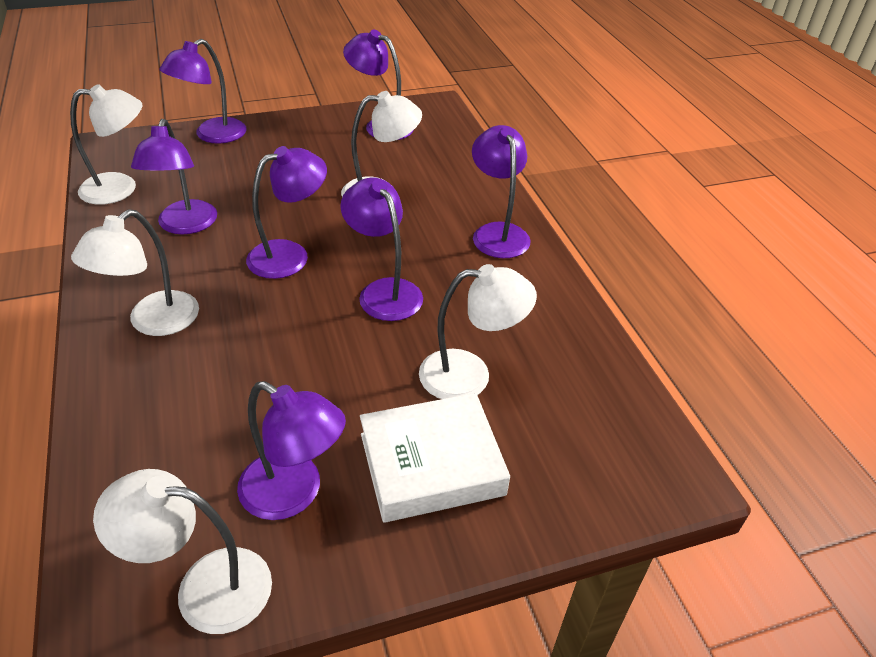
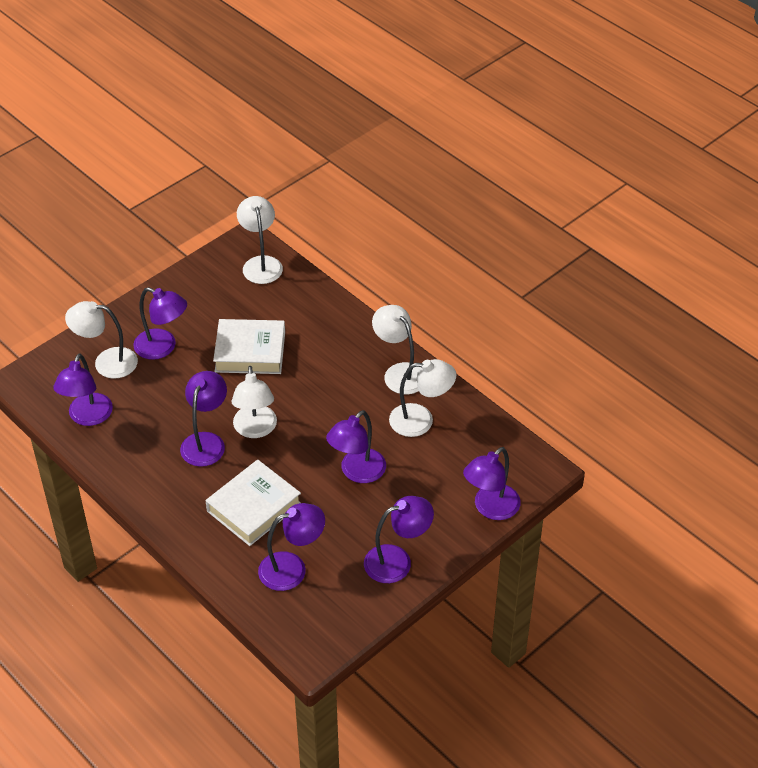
white book: 1 -> 2

